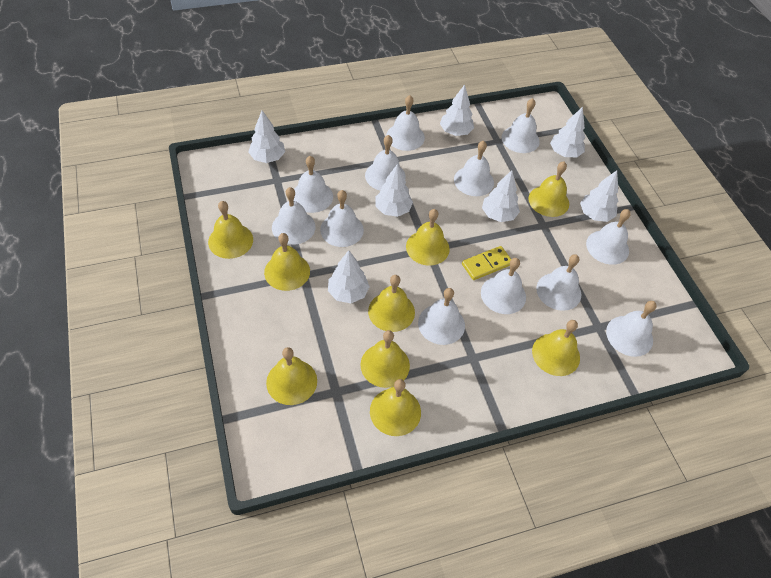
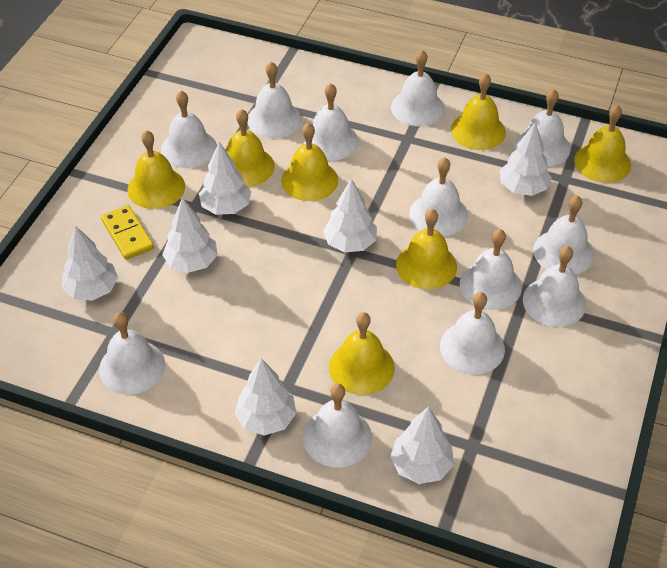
yellow bell: 9 -> 7

